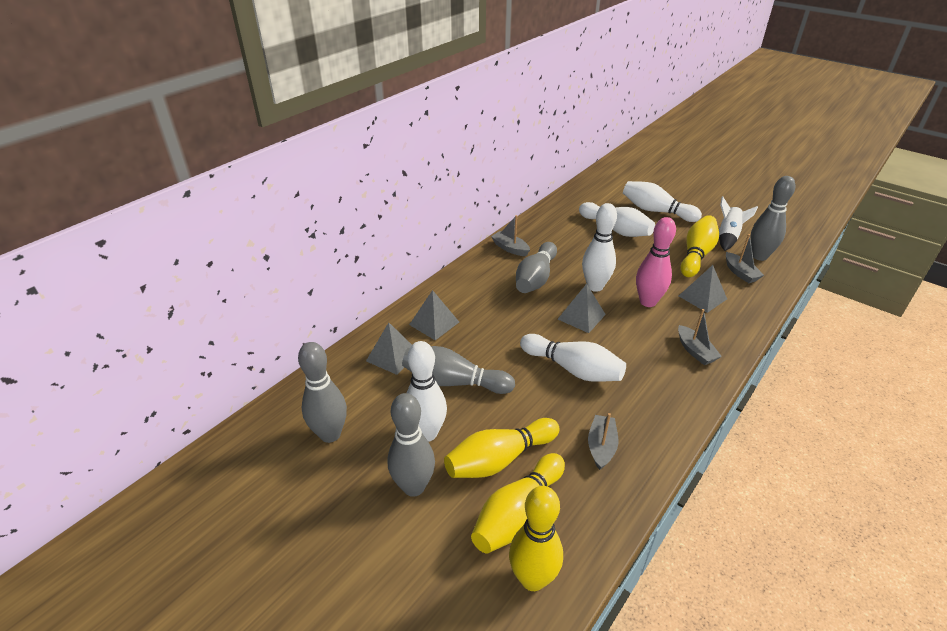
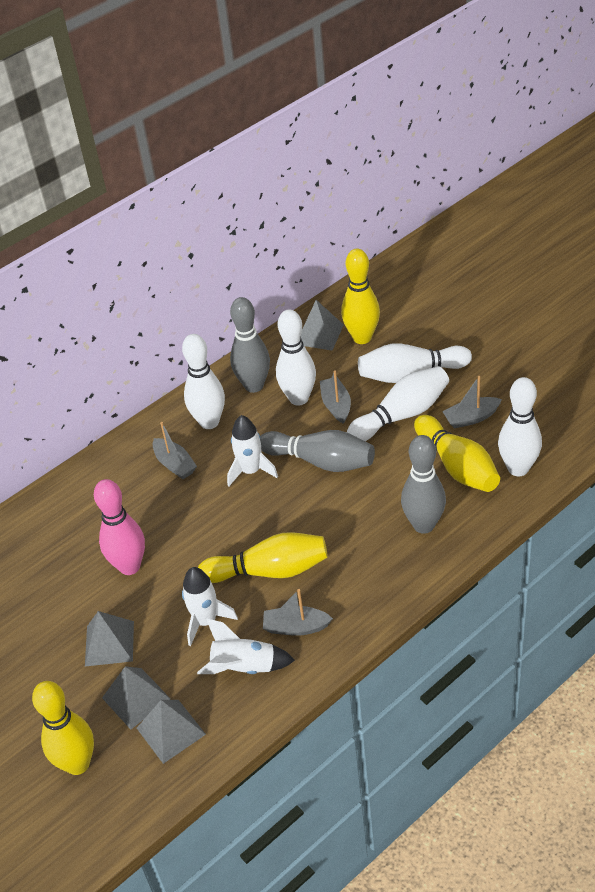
grey bowling pin: 5 -> 3
white rocket: 1 -> 3

